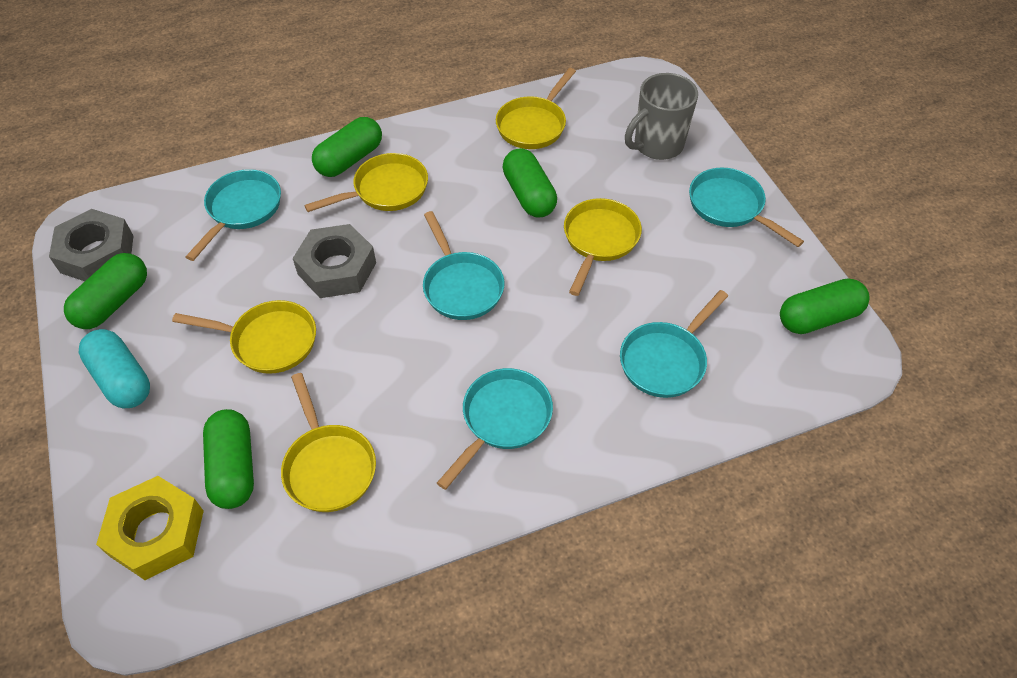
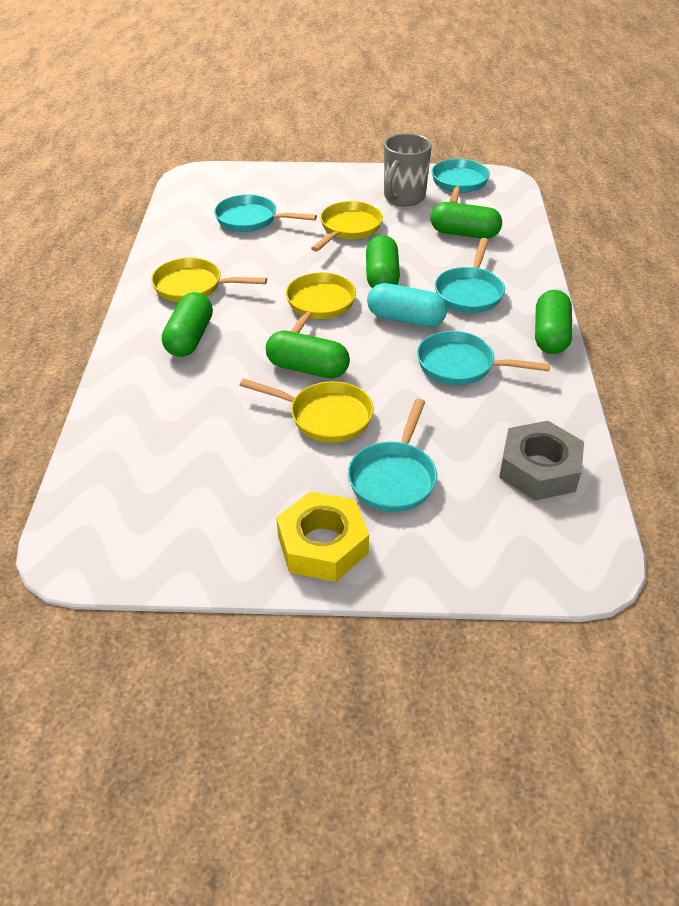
grey nut: 2 -> 1
yellow pan: 5 -> 4

